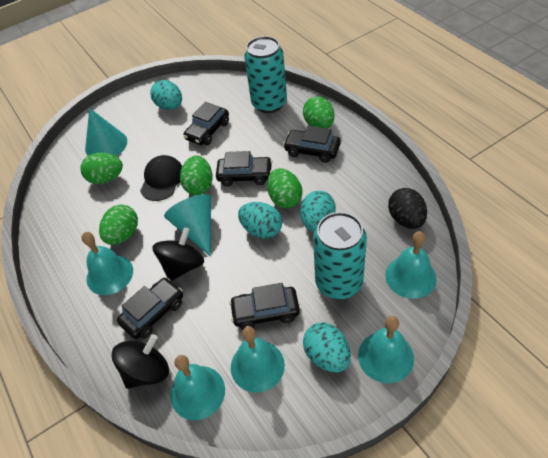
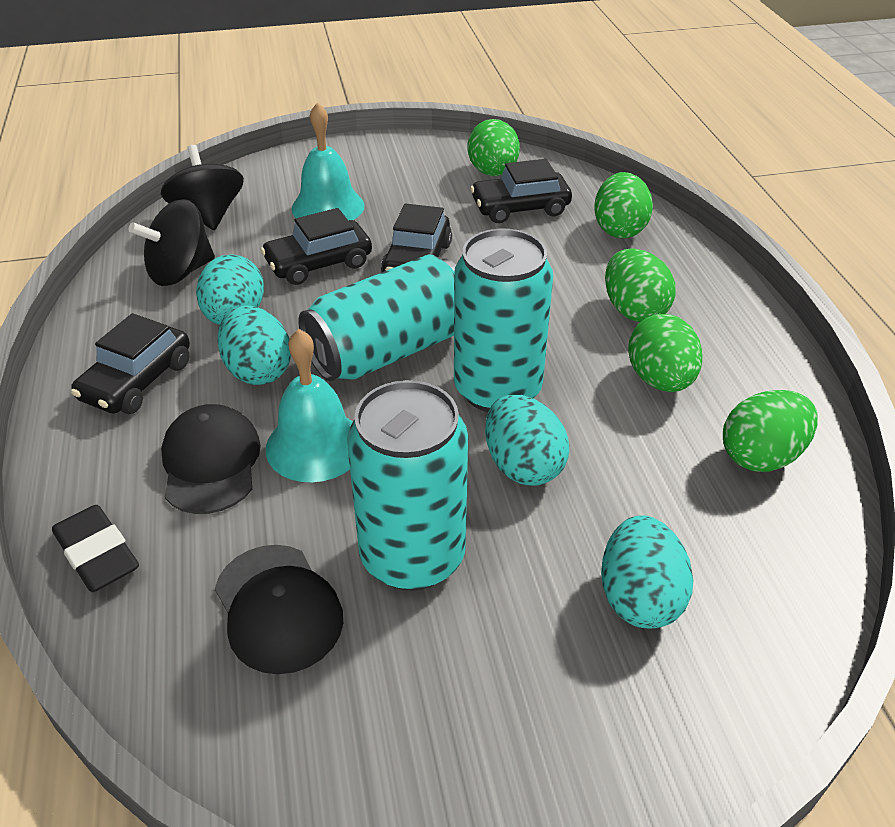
black cap: 1 -> 2
black car: 5 -> 4
black egg: 1 -> 0
black eraser: 0 -> 1
turquoise bell: 5 -> 2
turquoise can: 2 -> 3
turquoise cone: 2 -> 0

